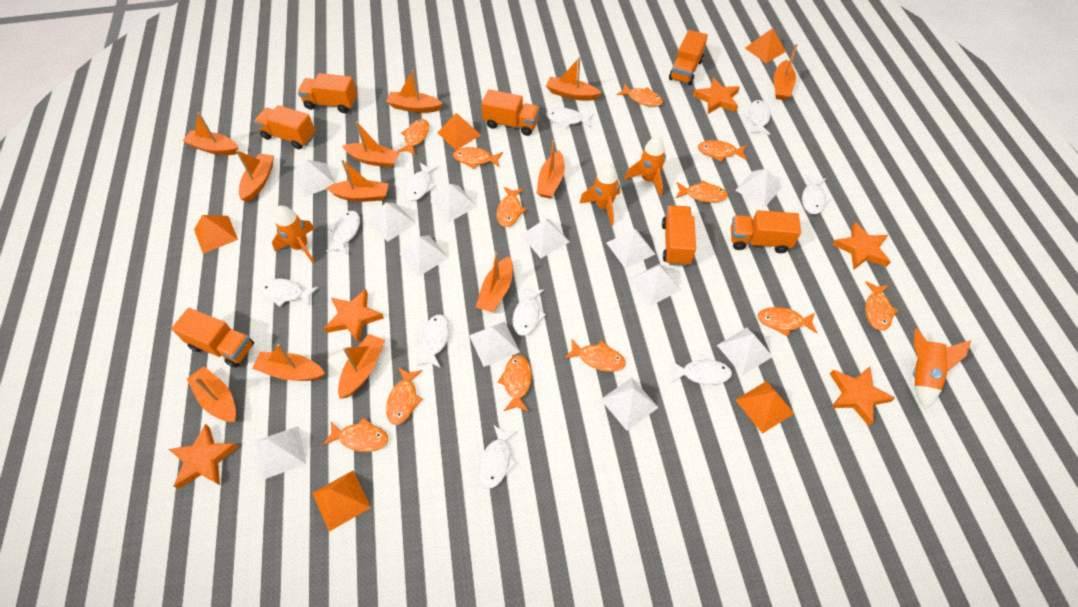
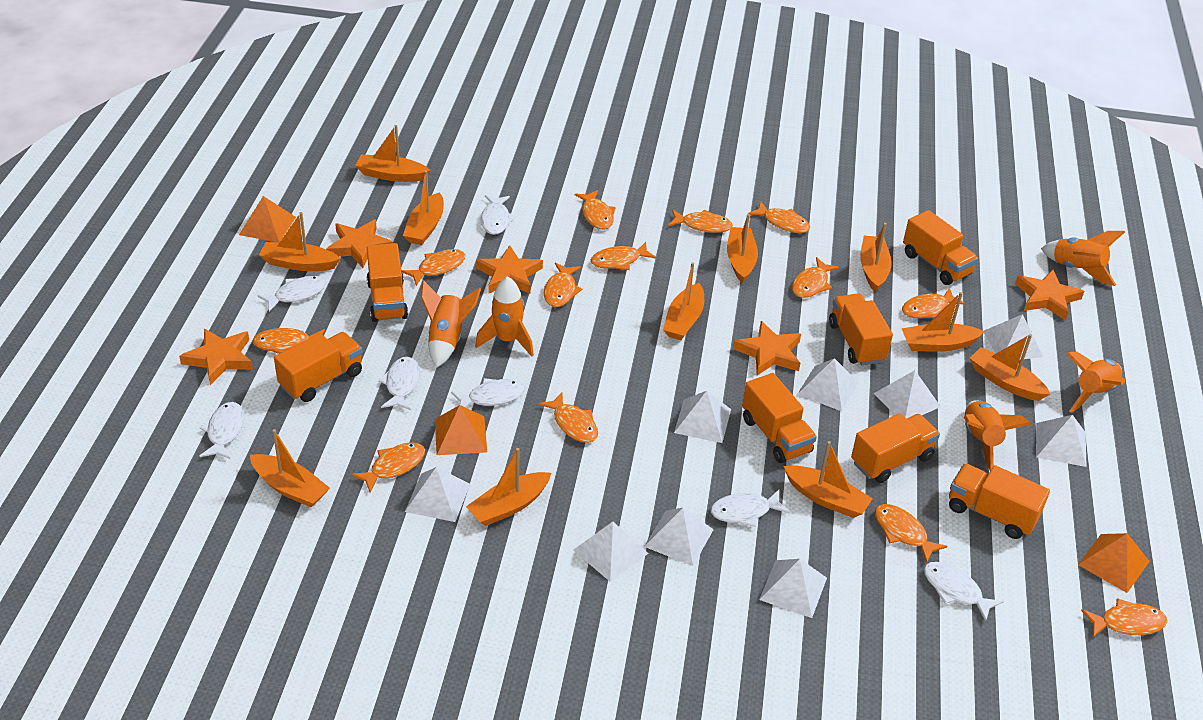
orange boat: 12 -> 11
orange fish: 12 -> 13
orange pyramid: 5 -> 3
orange rocket: 4 -> 5
white fish: 10 -> 7
white pyramid: 12 -> 9

